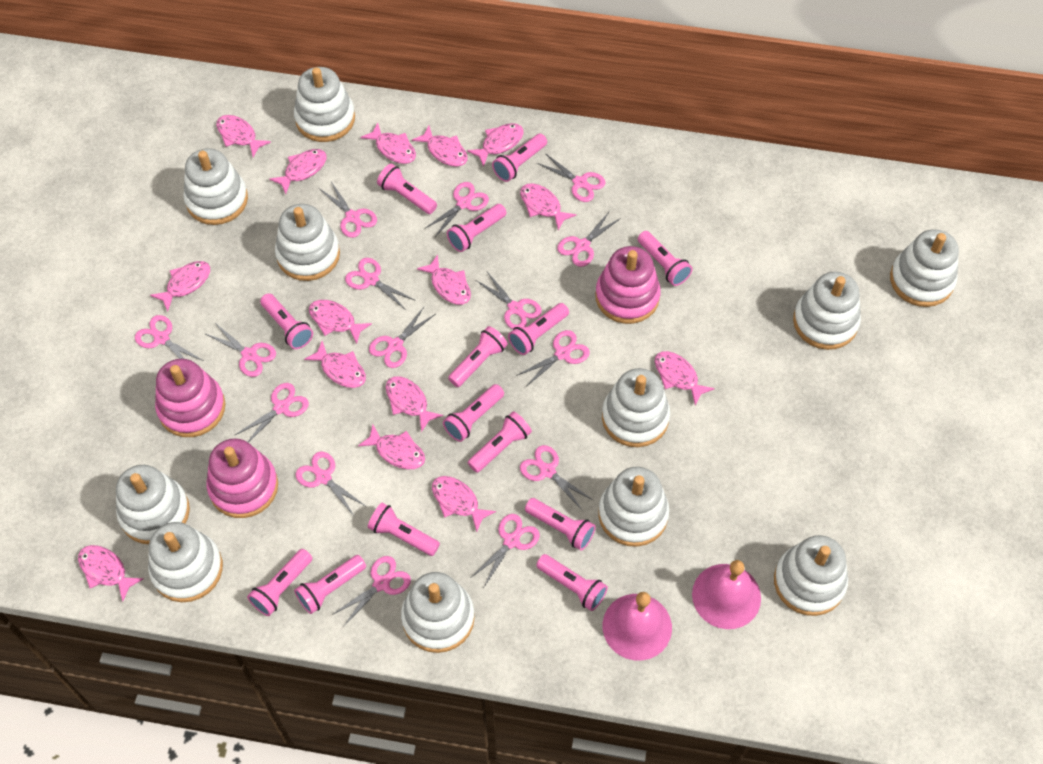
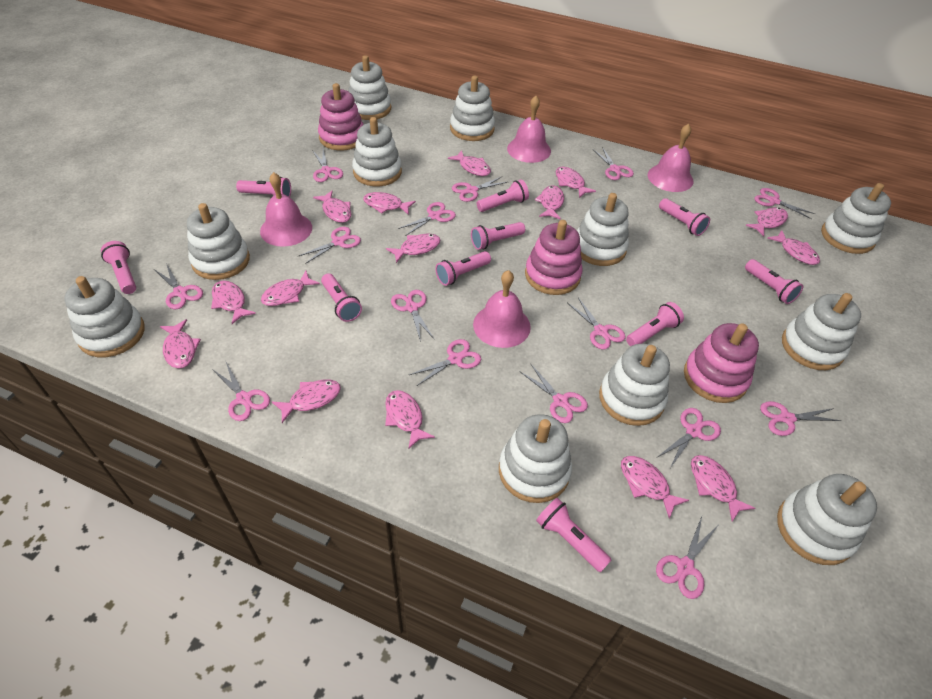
pink bell: 2 -> 4
pink flashlight: 14 -> 10

